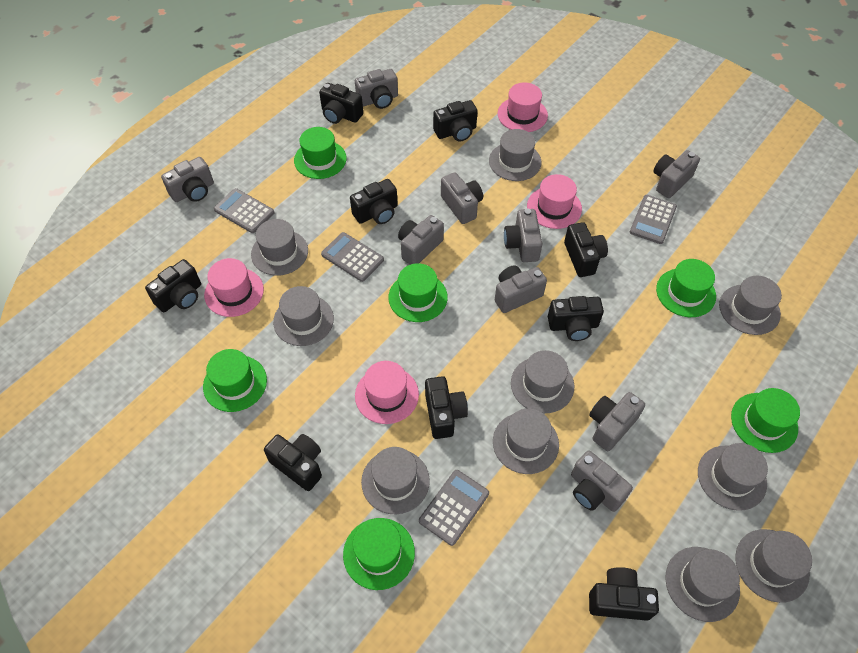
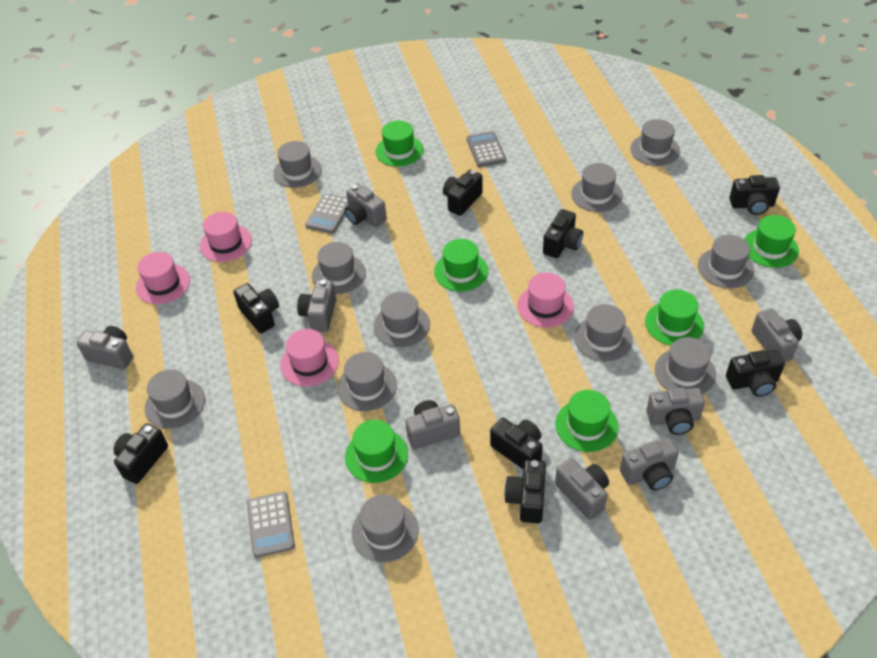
black camera: 9 -> 8
grey calculator: 4 -> 3
grey camera: 9 -> 8
grey hat: 10 -> 11

